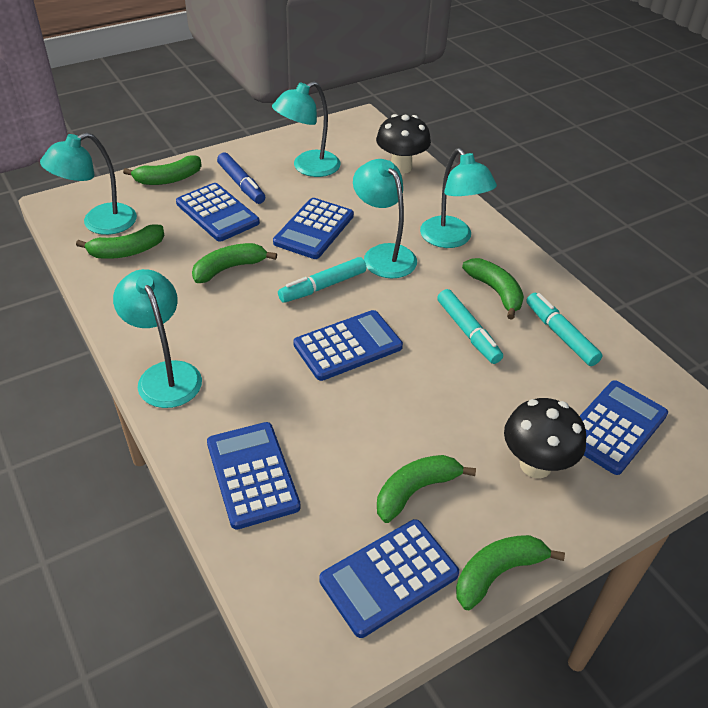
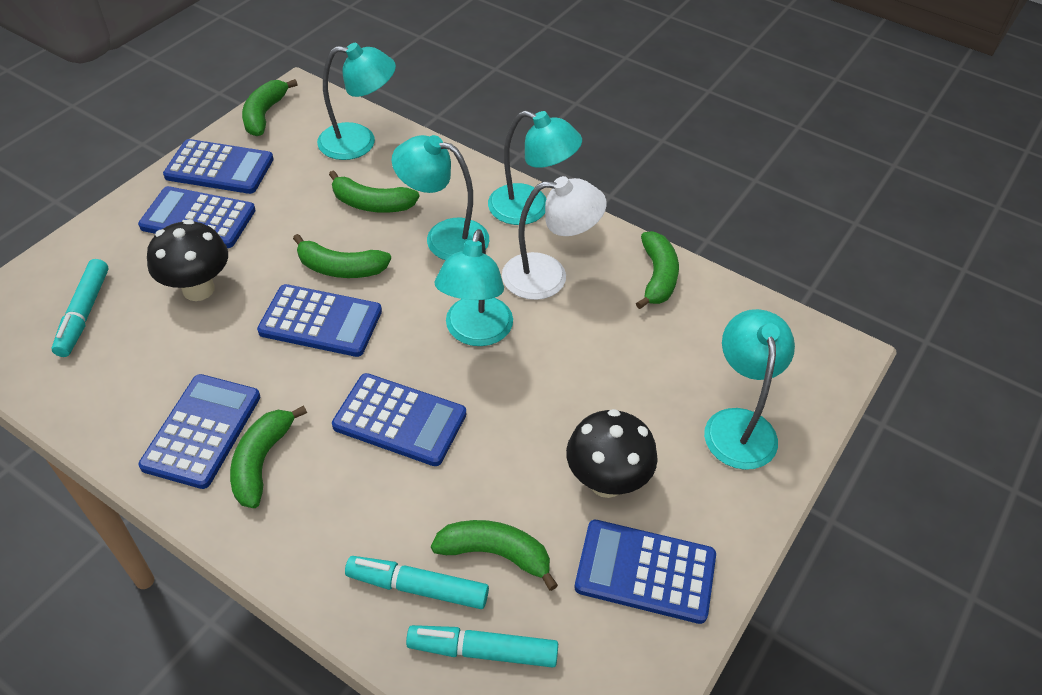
blue marker: 1 -> 0
white lamp: 0 -> 1

